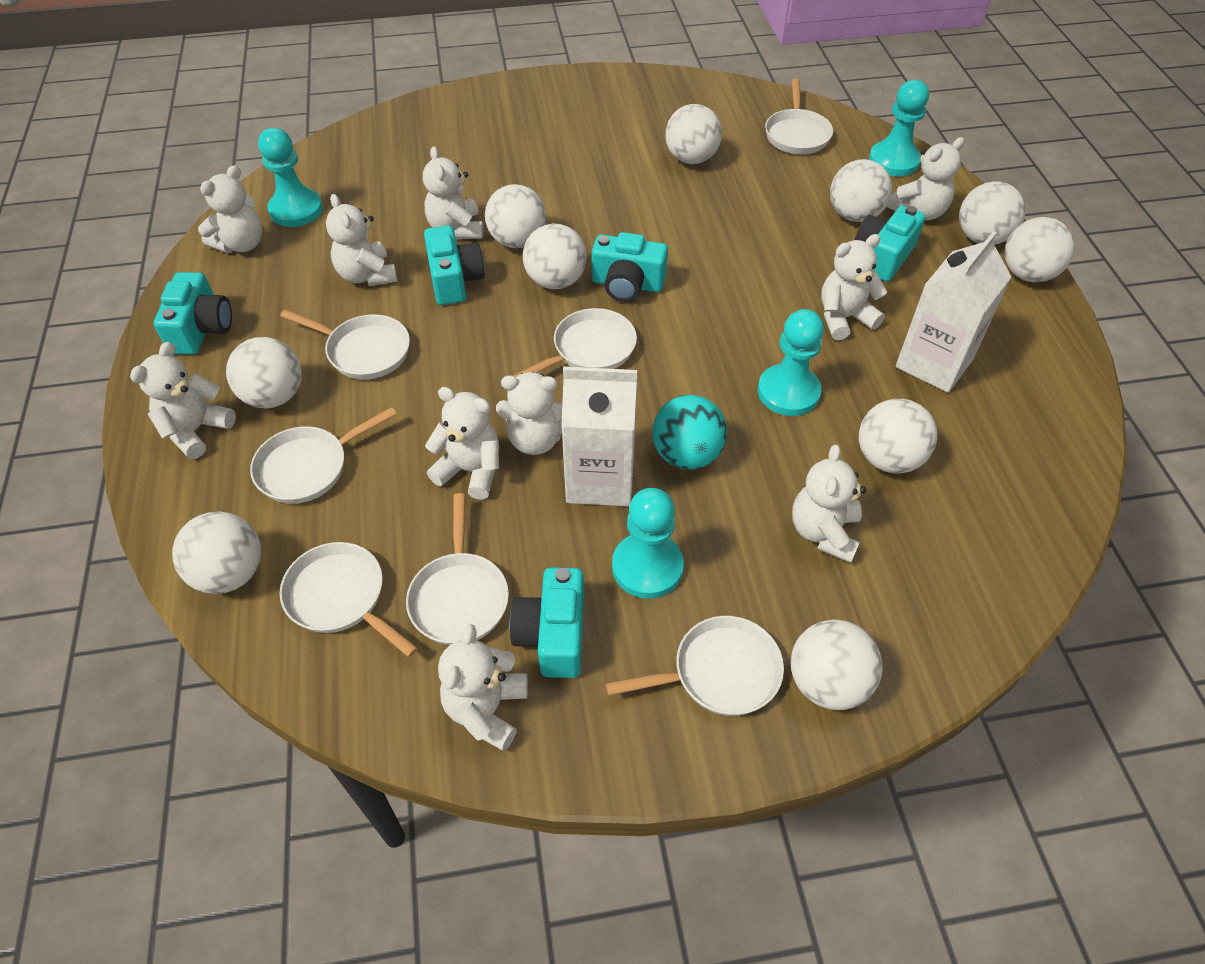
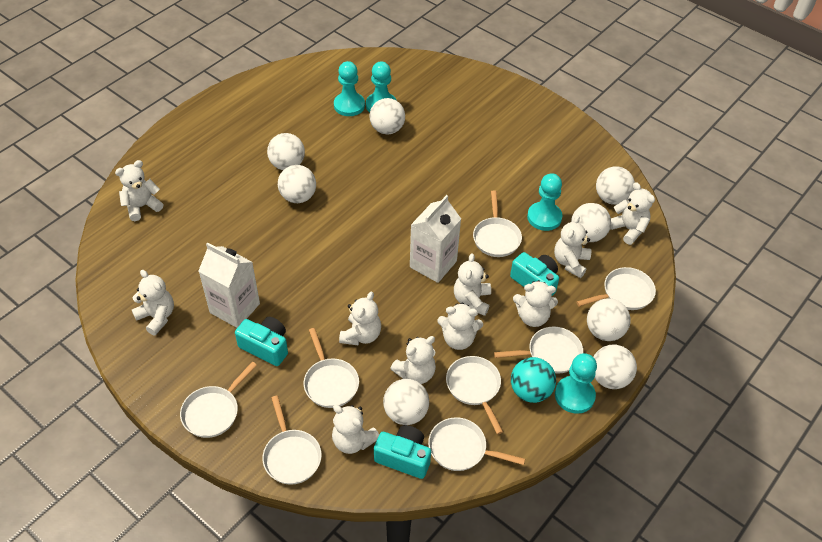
turquoise camera: 5 -> 3
white ball: 10 -> 8
white pan: 7 -> 8

